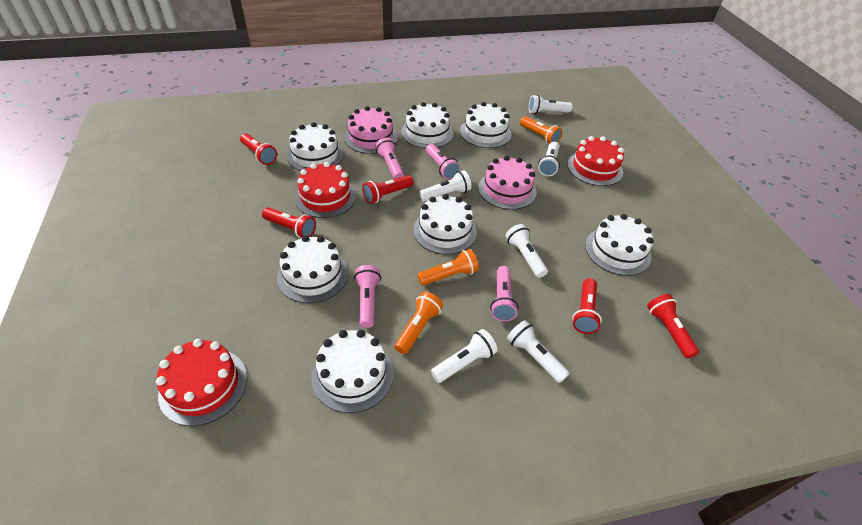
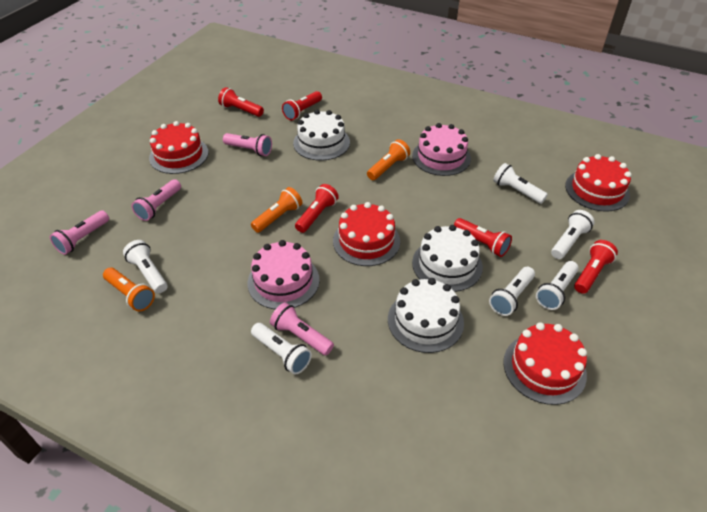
red cake: 3 -> 4
white cake: 7 -> 3

